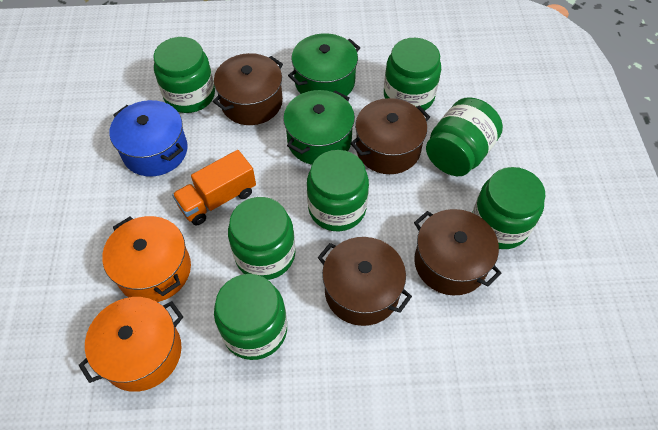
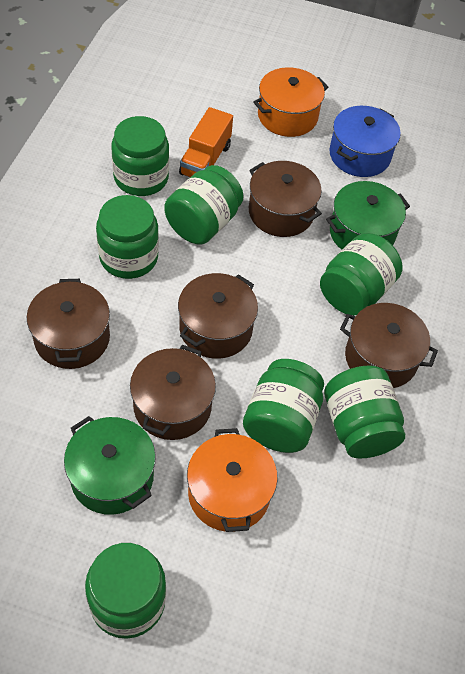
brown pot: 4 -> 5

